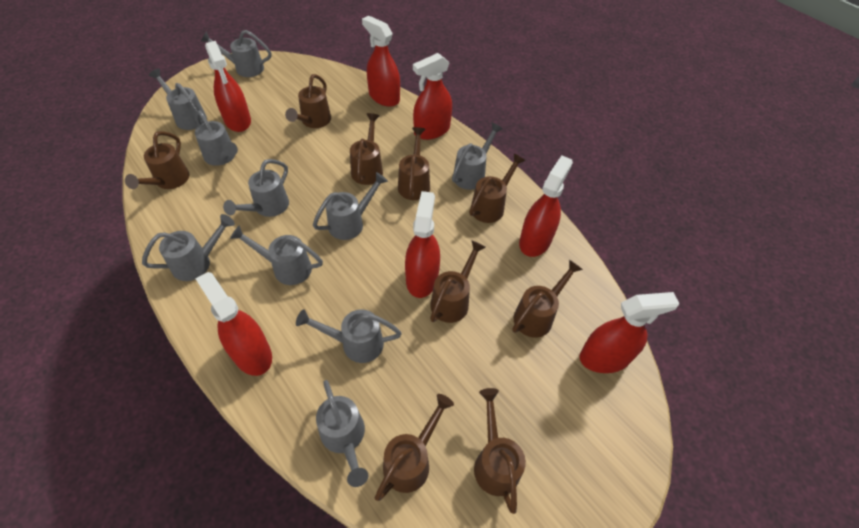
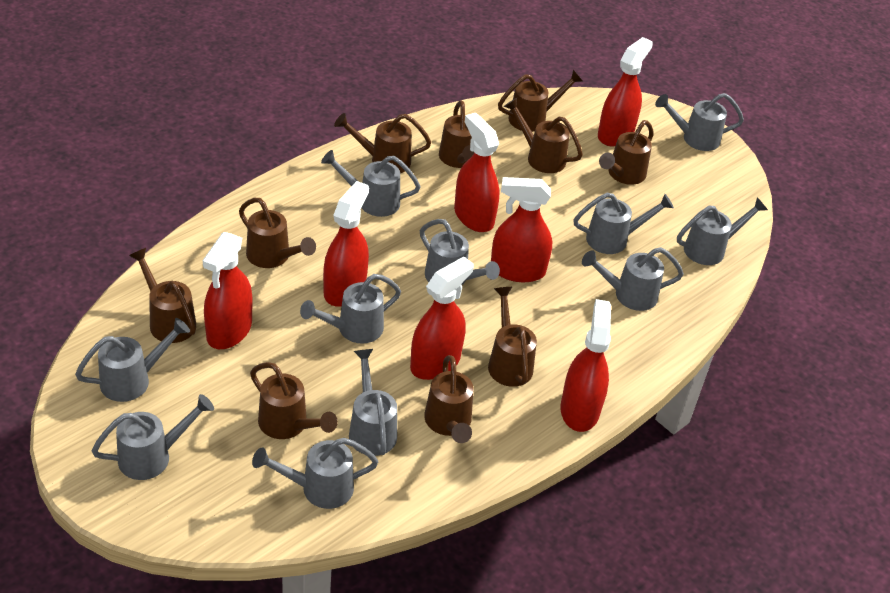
brown watering can: 9 -> 10
grey watering can: 10 -> 11

